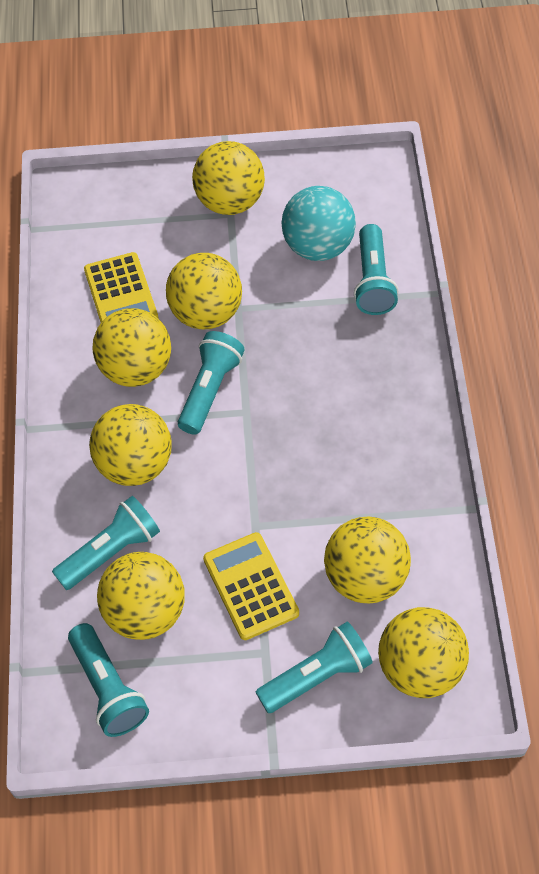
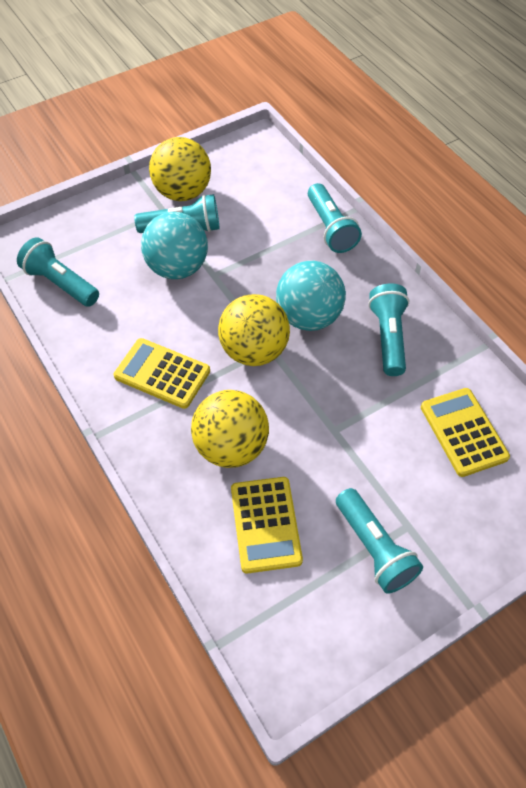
turquoise ball: 1 -> 2
yellow ball: 7 -> 3
yellow calculator: 2 -> 3

